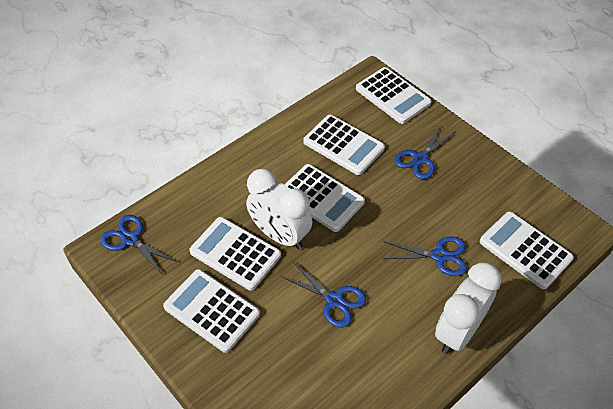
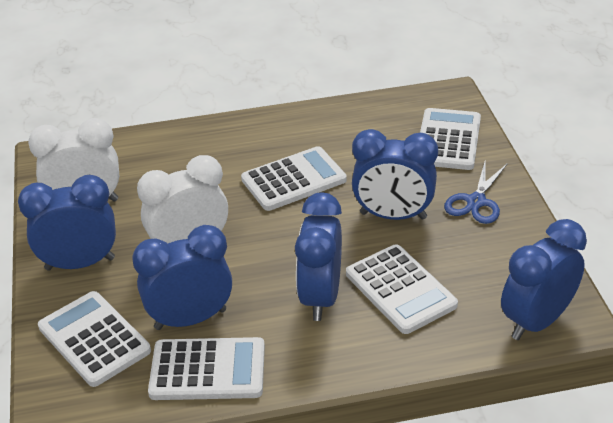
blue clock: 0 -> 5
blue scissors: 4 -> 1
white calculator: 6 -> 5

